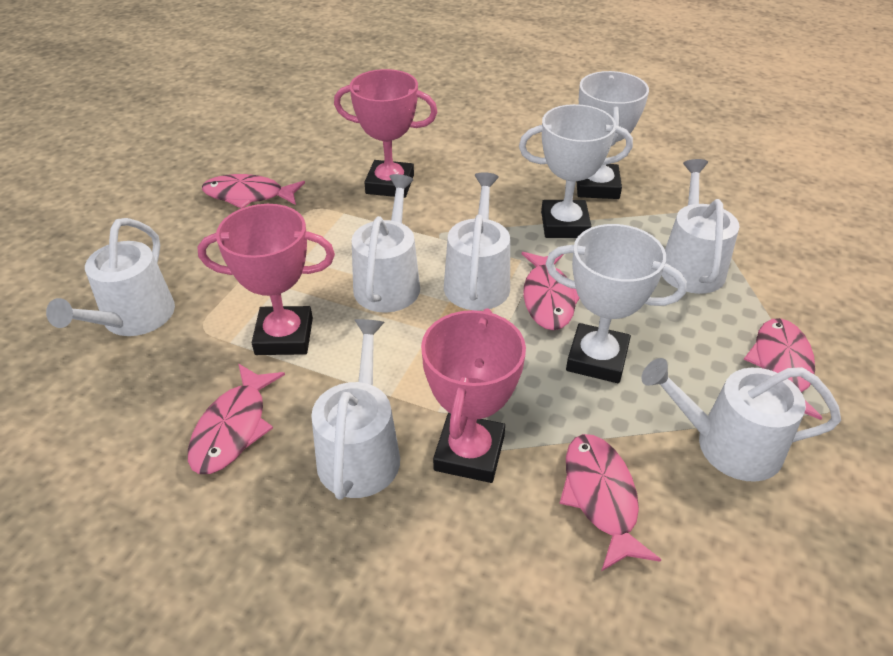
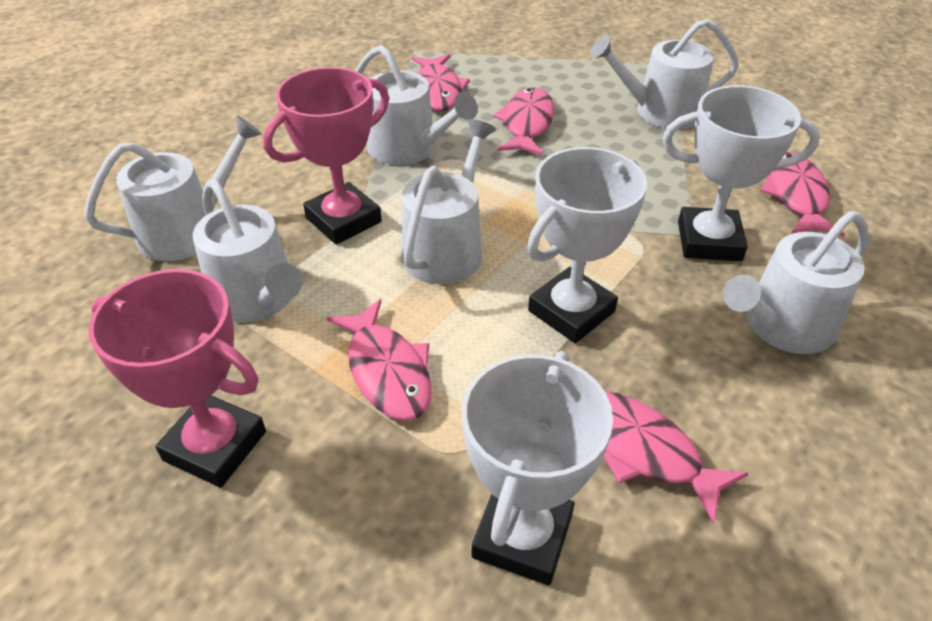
pink trophy: 3 -> 2

